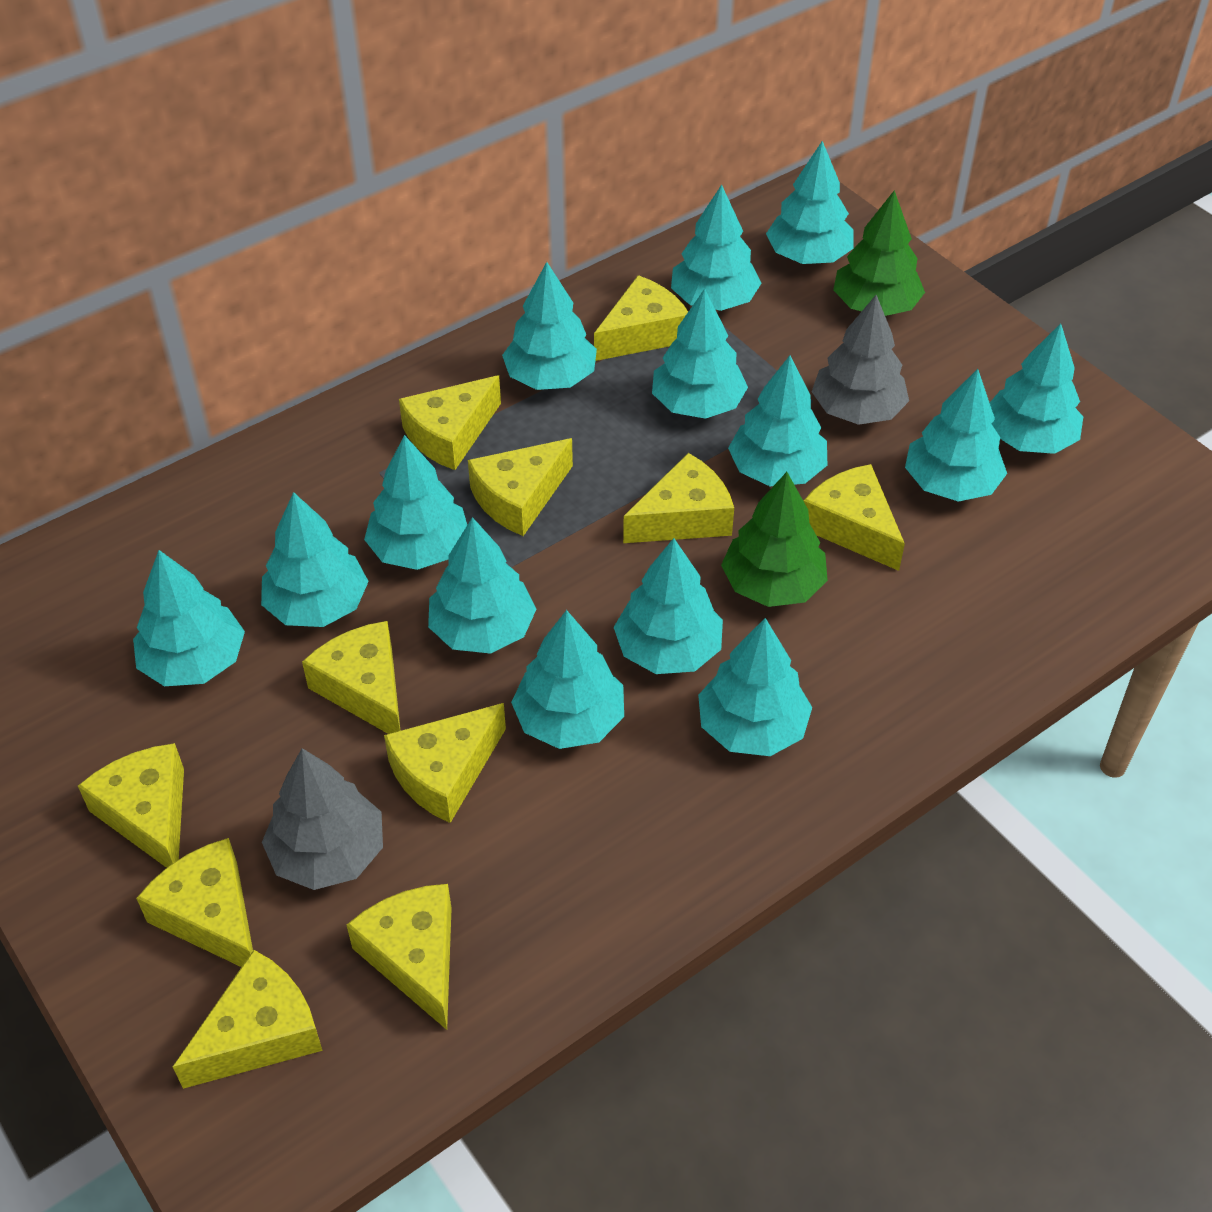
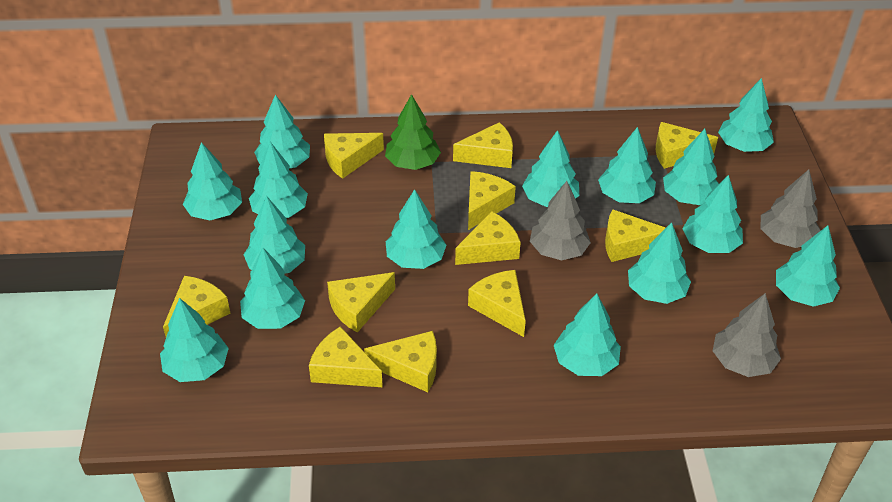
green tree: 2 -> 1
grey tree: 2 -> 3
turquoise tree: 14 -> 15

